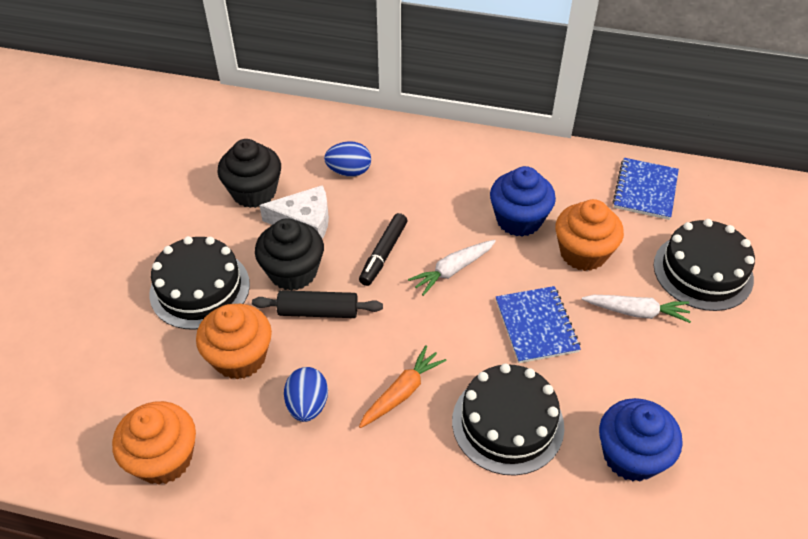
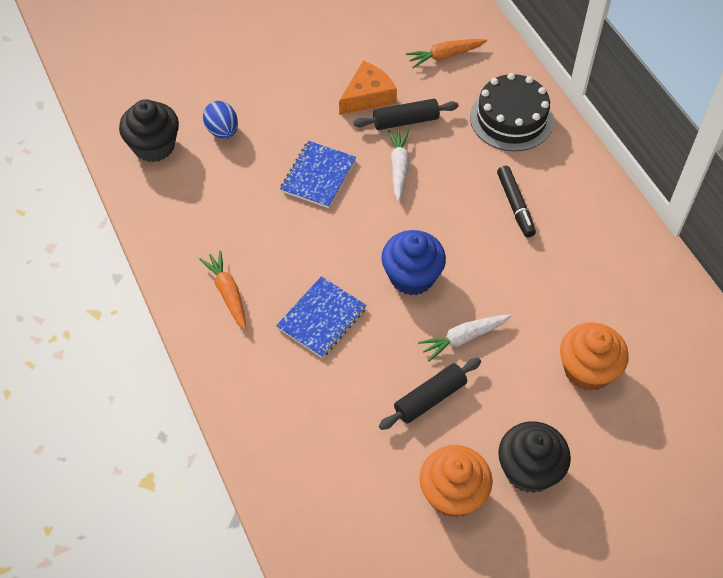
black cake: 3 -> 1
black rolling pin: 1 -> 2
blue cupcake: 2 -> 1
blue egg: 2 -> 1
orange carrot: 1 -> 2
orange cheese: 0 -> 1
orange cupcake: 3 -> 2
white cheese: 1 -> 0

